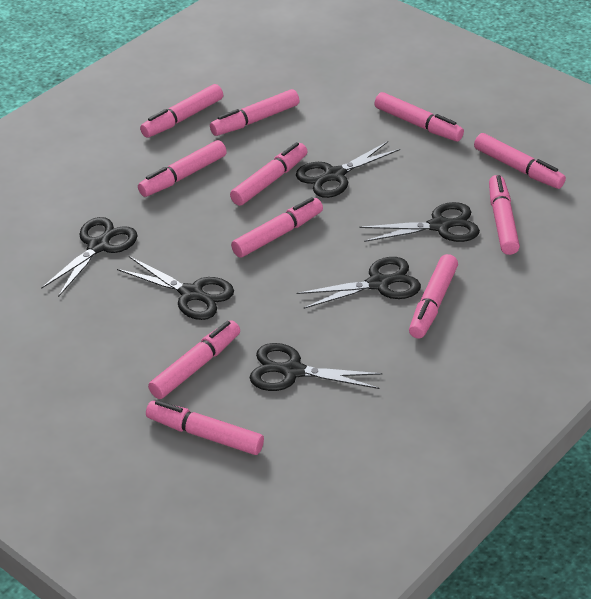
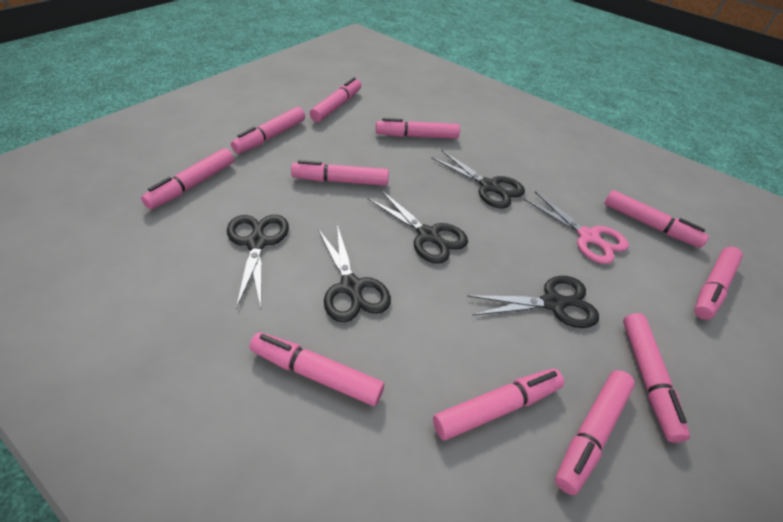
black scissors: 6 -> 5
pink scissors: 0 -> 1

